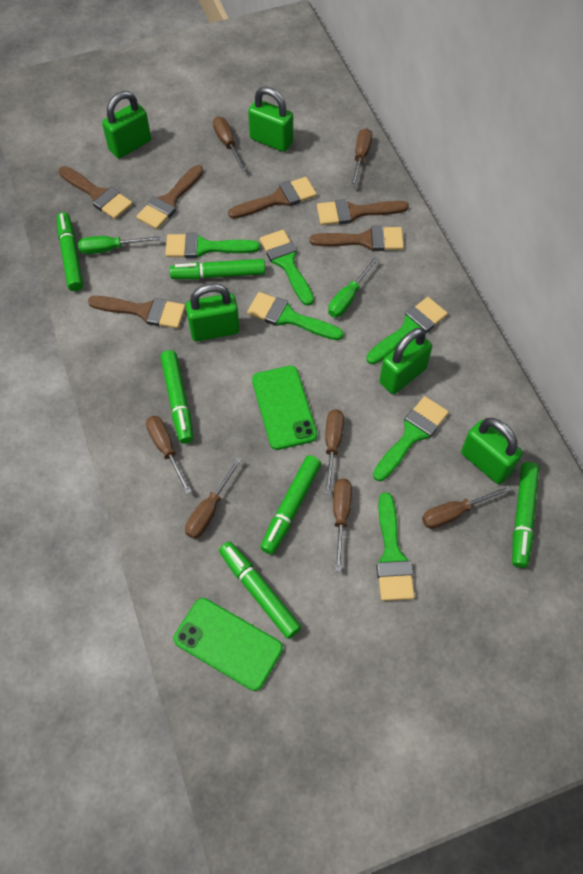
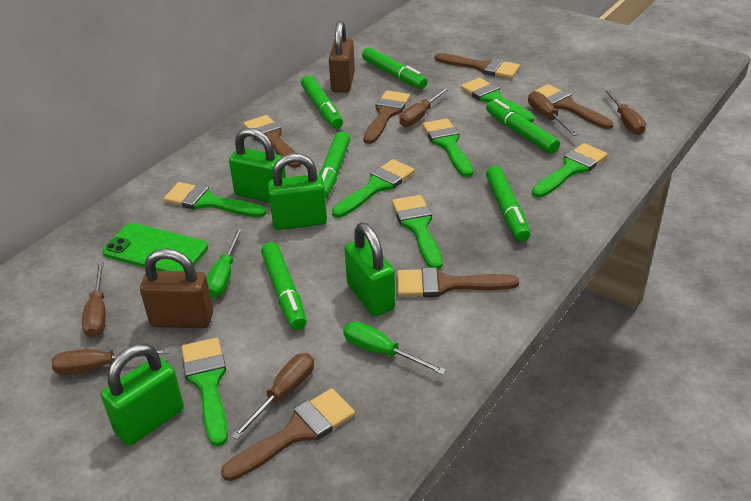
brown padlock: 0 -> 2
brown screwdriver: 7 -> 6
green brush: 6 -> 7
green padlock: 5 -> 4
green phone: 2 -> 1

